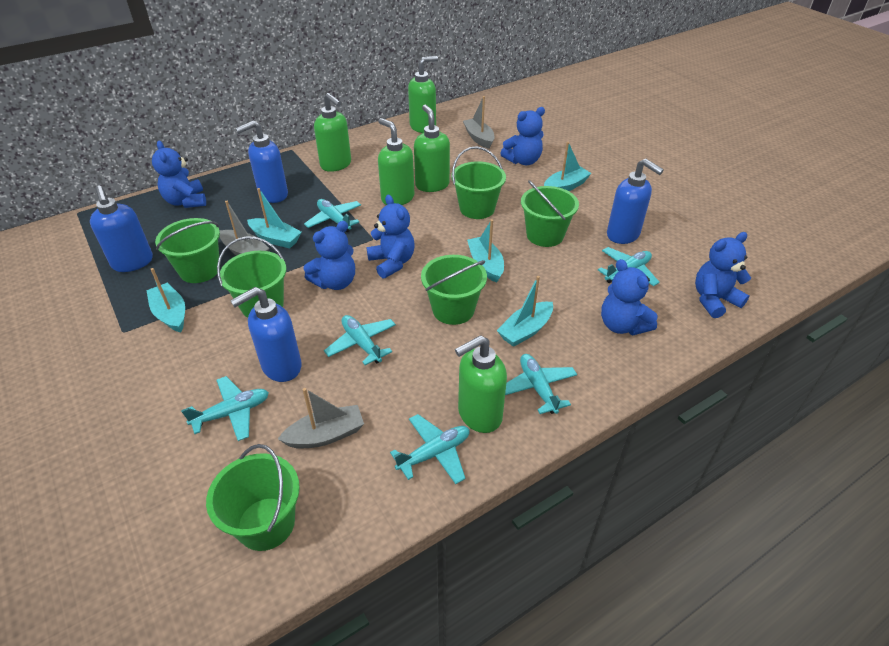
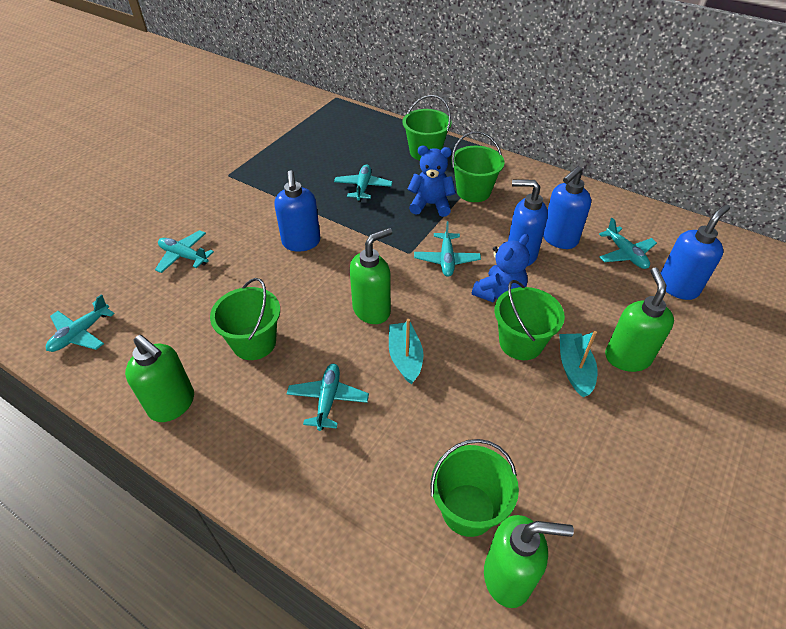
blue teddy bear: 6 -> 2
green bucket: 6 -> 5
green soap dispenser: 5 -> 4
grey boat: 3 -> 0
turquoise boat: 5 -> 2

